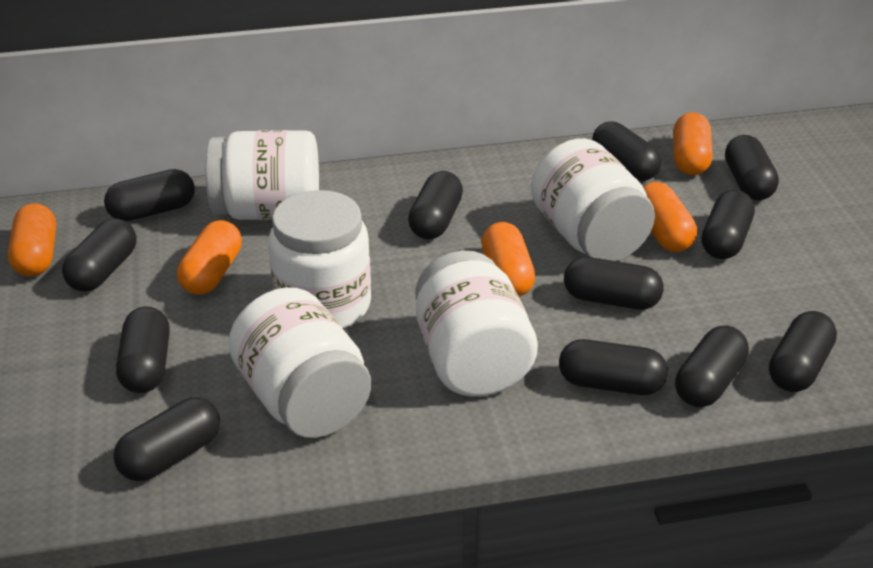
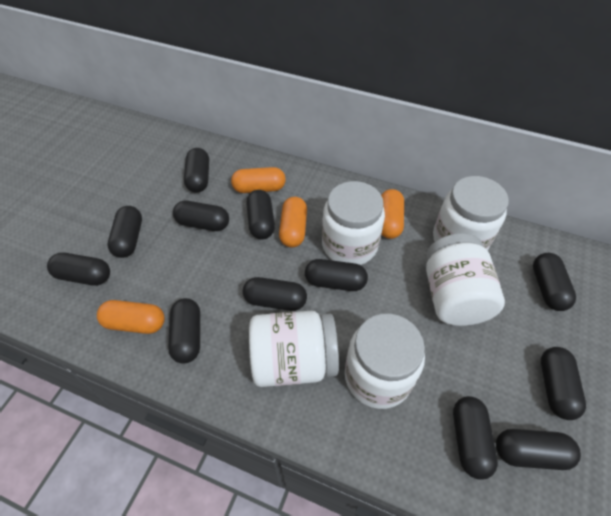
orange capsule: 5 -> 4

